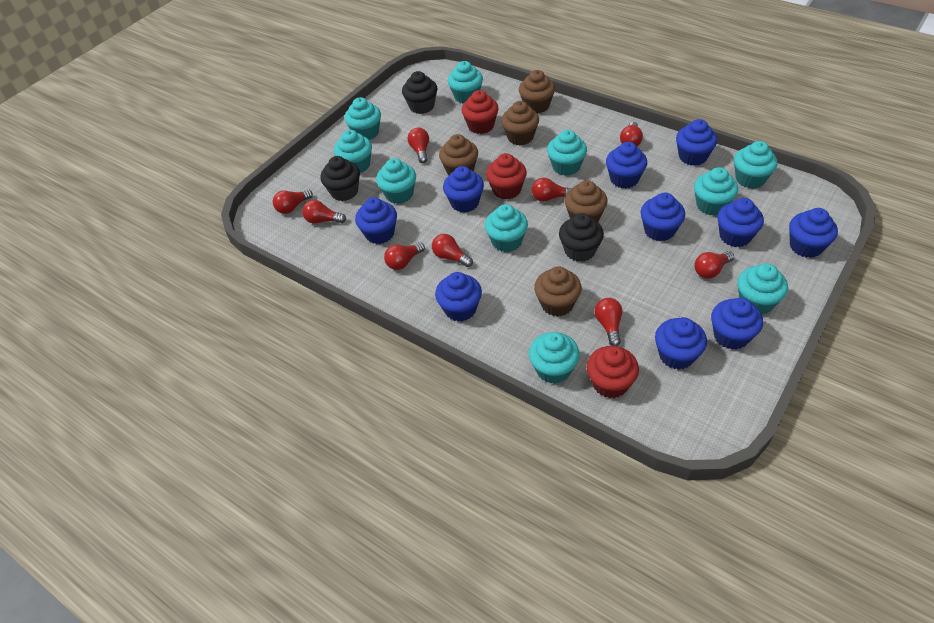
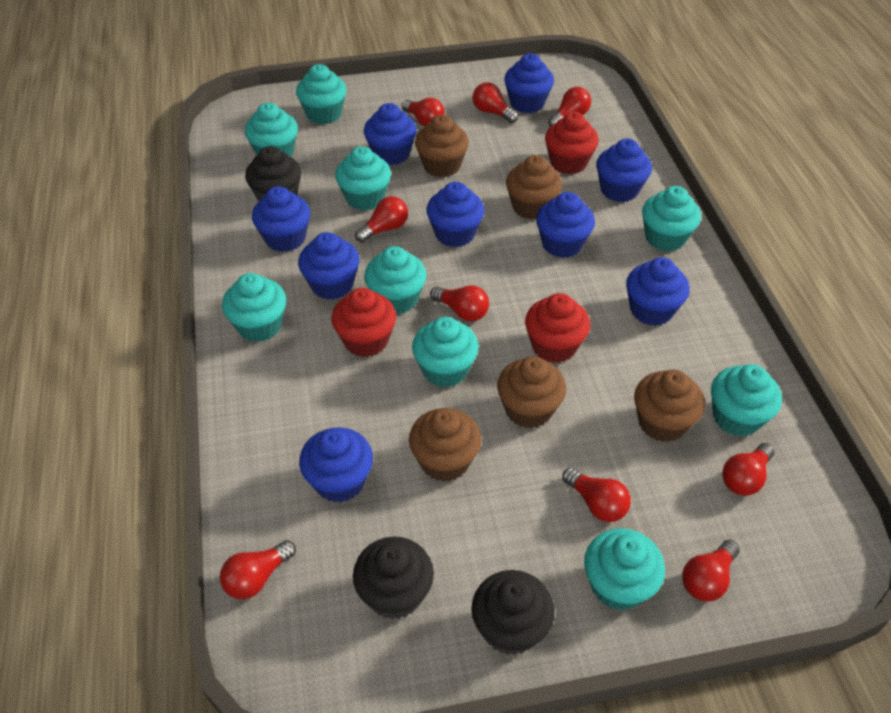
blue cupcake: 10 -> 9
turquoise cupcake: 10 -> 9

